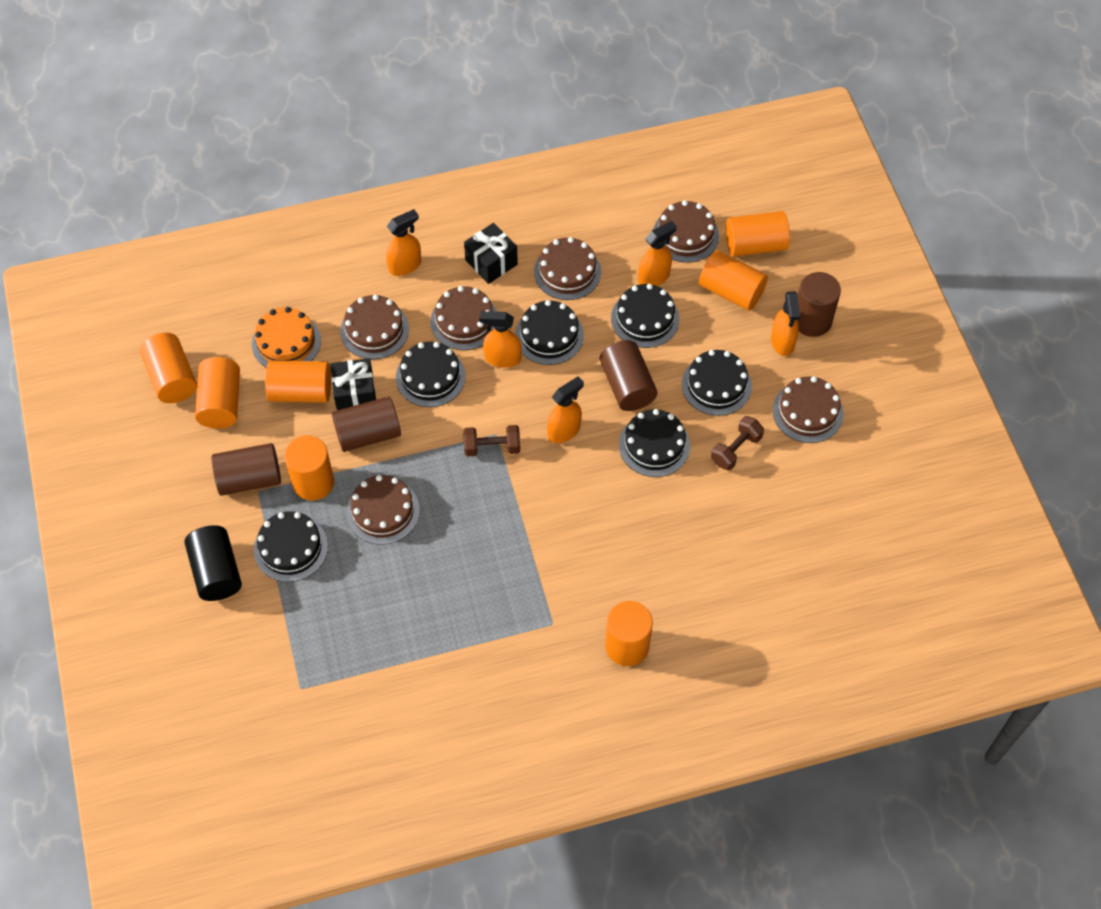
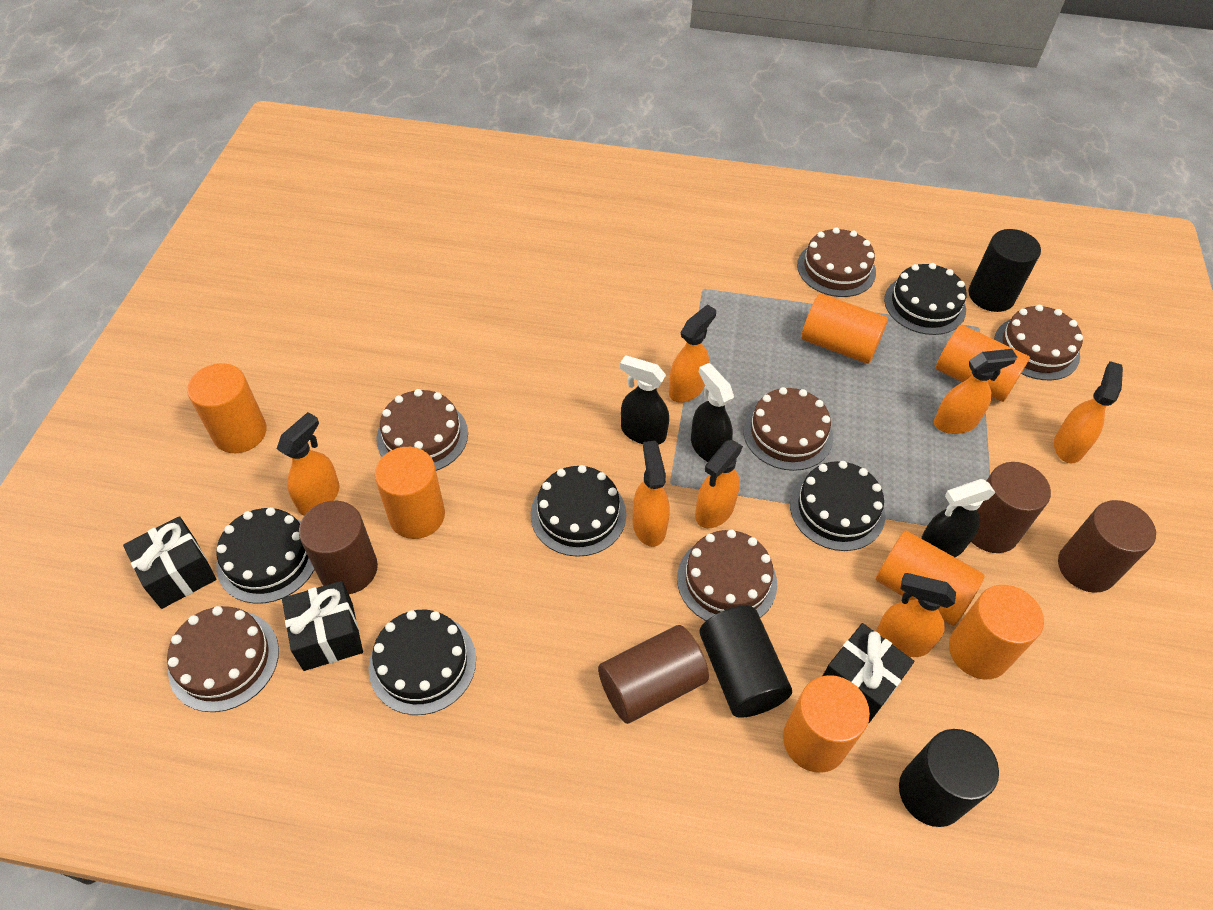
black cake: 6 -> 5
black cylinder: 1 -> 3
black gift: 2 -> 3
black spray bottle: 0 -> 3
brown dumbbell: 2 -> 0
orange cake: 1 -> 0
orange spray bottle: 5 -> 7

